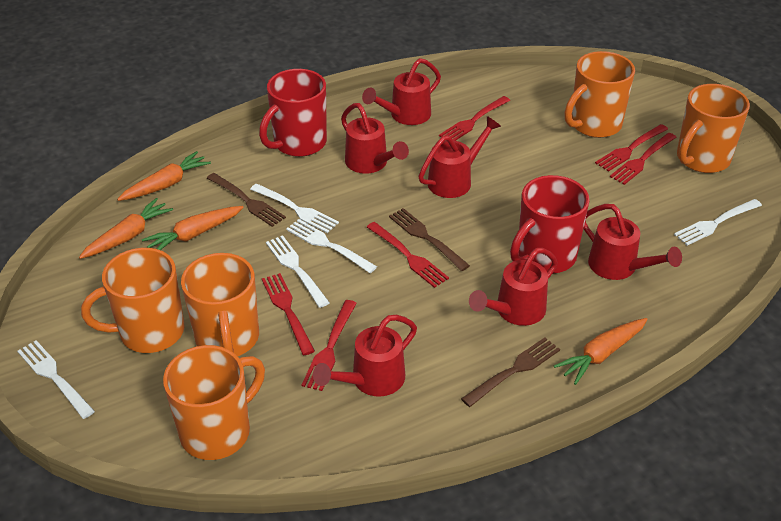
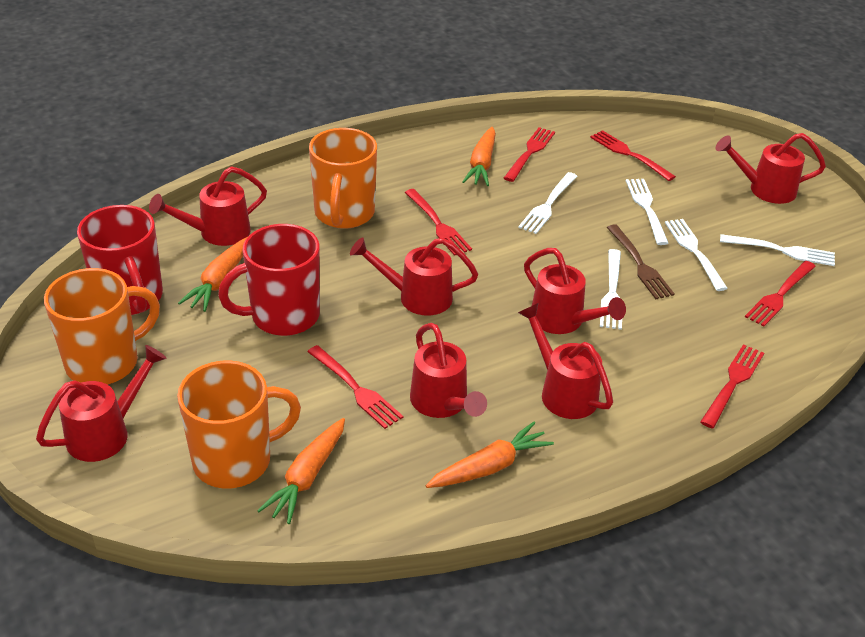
brown fork: 3 -> 1
orange mug: 5 -> 3
red watering can: 6 -> 7

